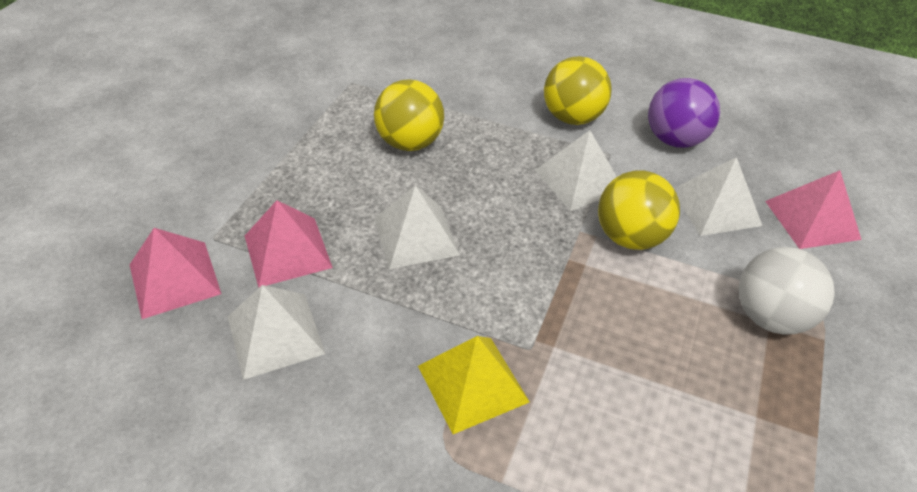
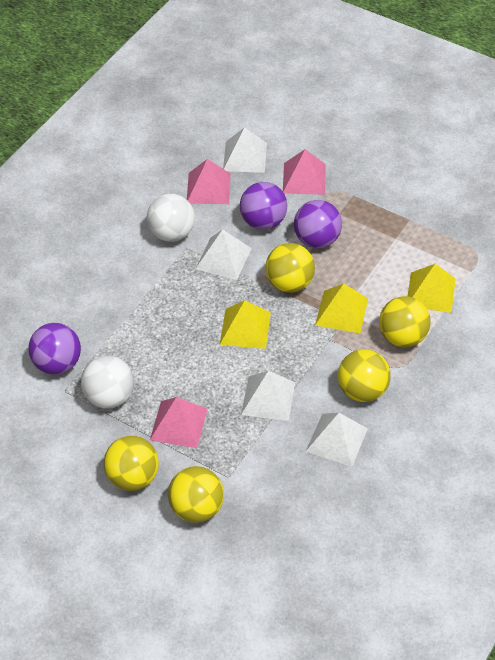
purple ball: 1 -> 3
white ball: 1 -> 2
yellow ball: 3 -> 5
yellow pyramid: 1 -> 3

